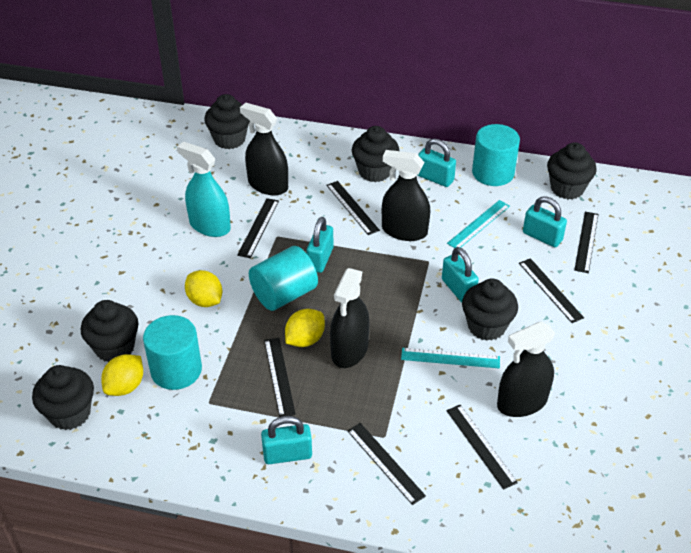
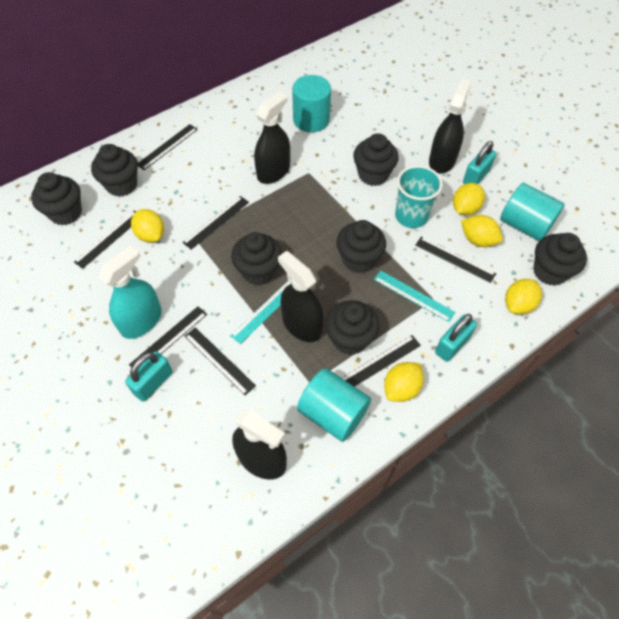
black cupcake: 6 -> 7
turquoise cup: 0 -> 1
turquoise padlock: 5 -> 3
yellow lemon: 3 -> 5

